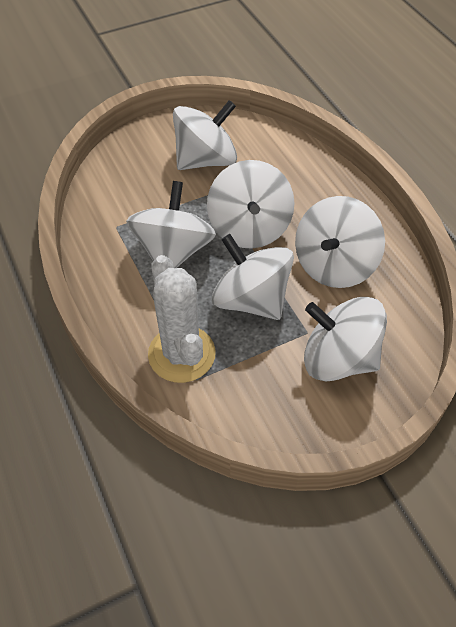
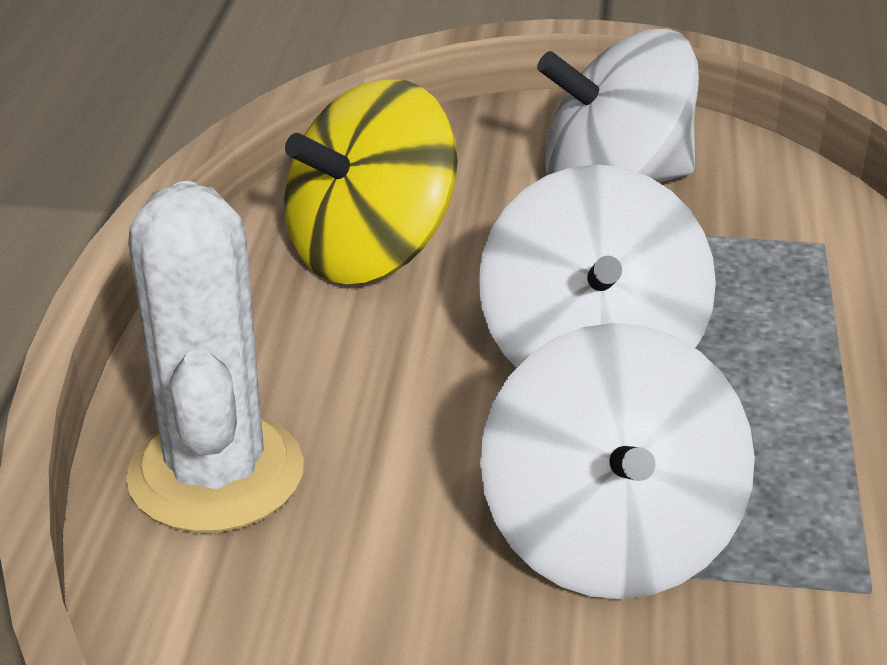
white spinning top: 6 -> 3
yellow spinning top: 0 -> 1

